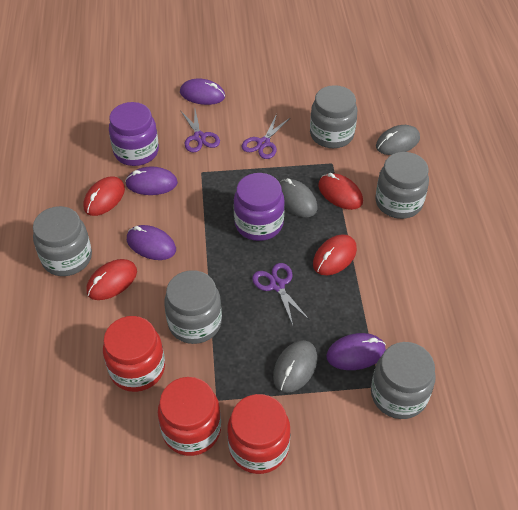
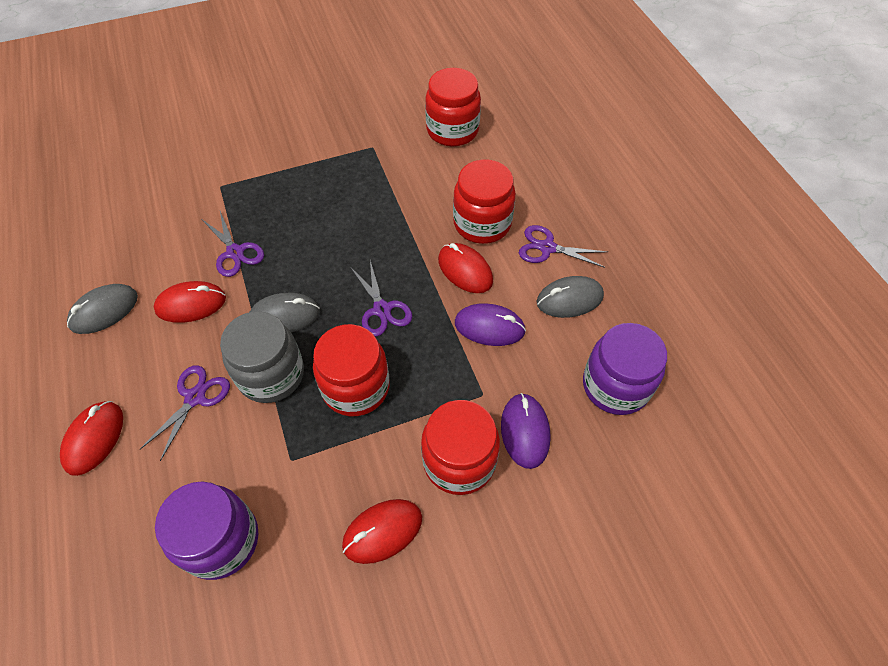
grey jar: 5 -> 1
purple mouse: 4 -> 2
purple scissors: 3 -> 4
red jar: 3 -> 4

